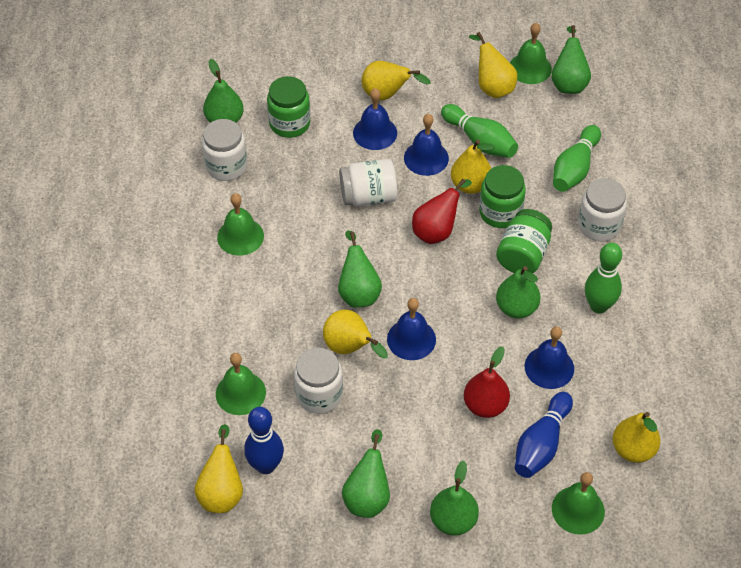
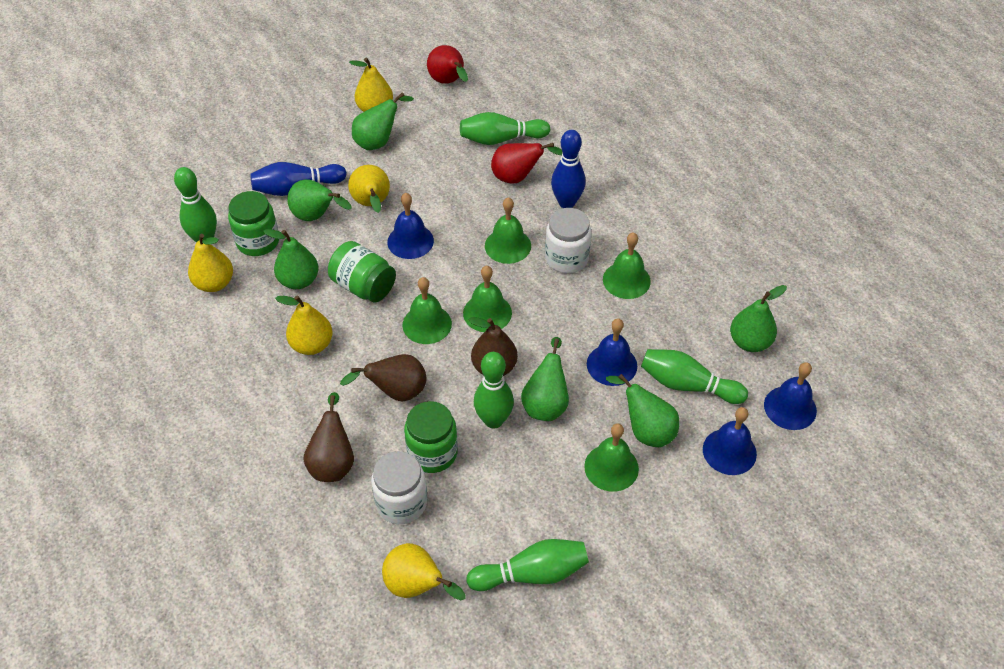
brown pear: 0 -> 3
green bell: 4 -> 5
green bowling pin: 3 -> 5
white jar: 4 -> 2
yellow pear: 6 -> 5

